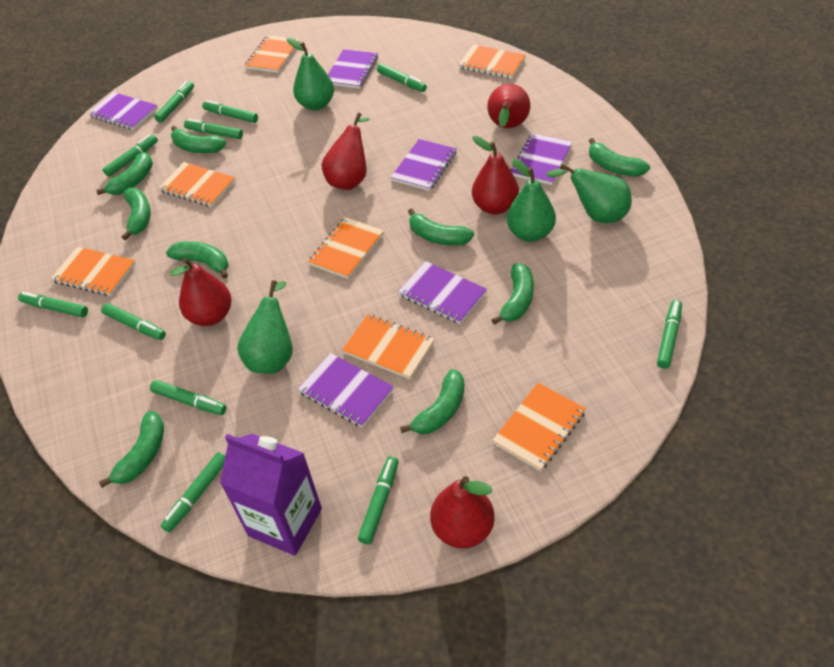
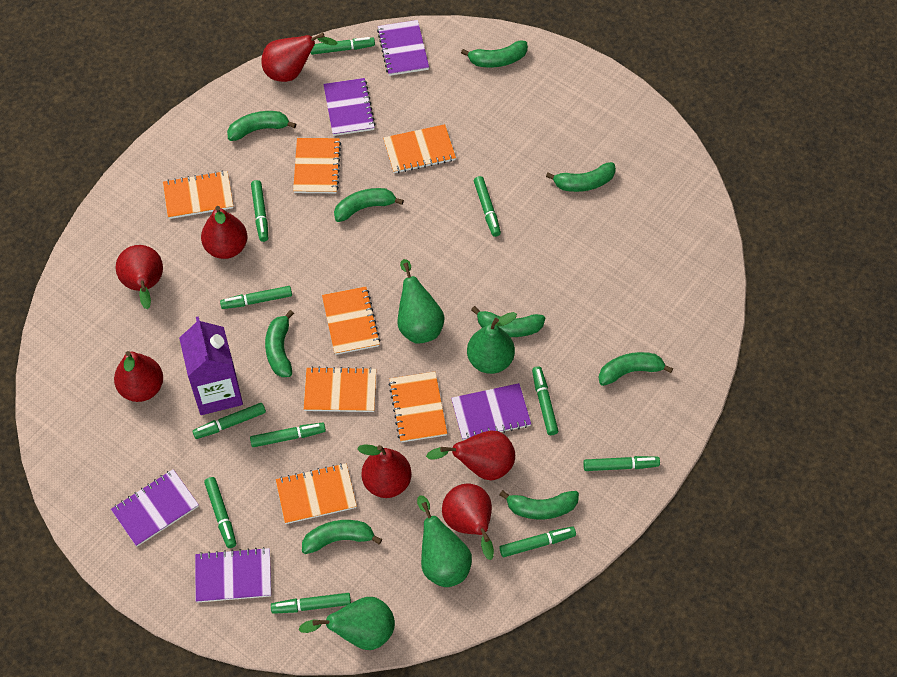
purple notebook: 6 -> 5
red pear: 5 -> 7

